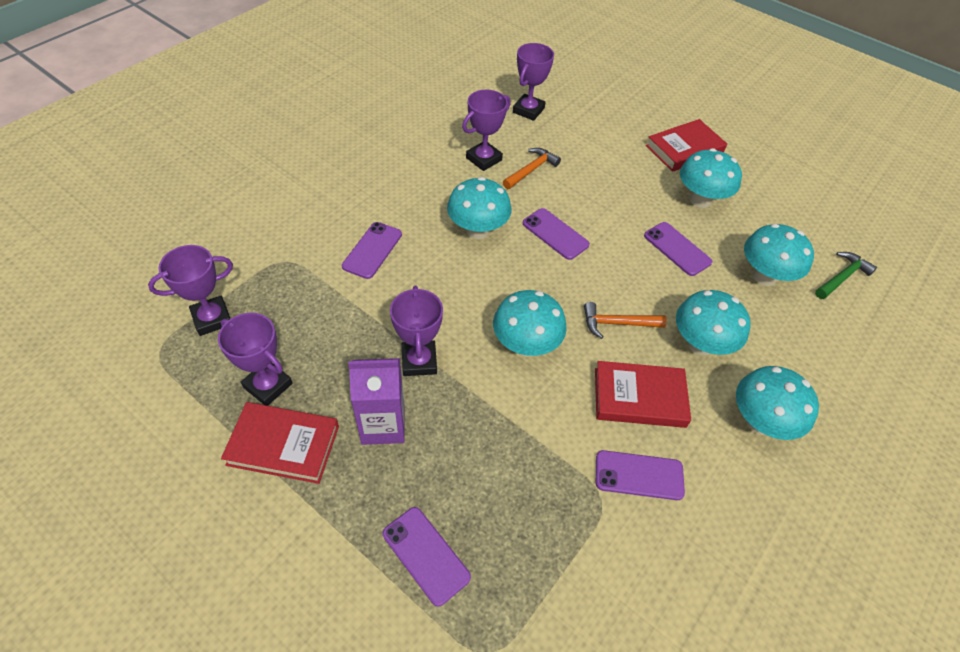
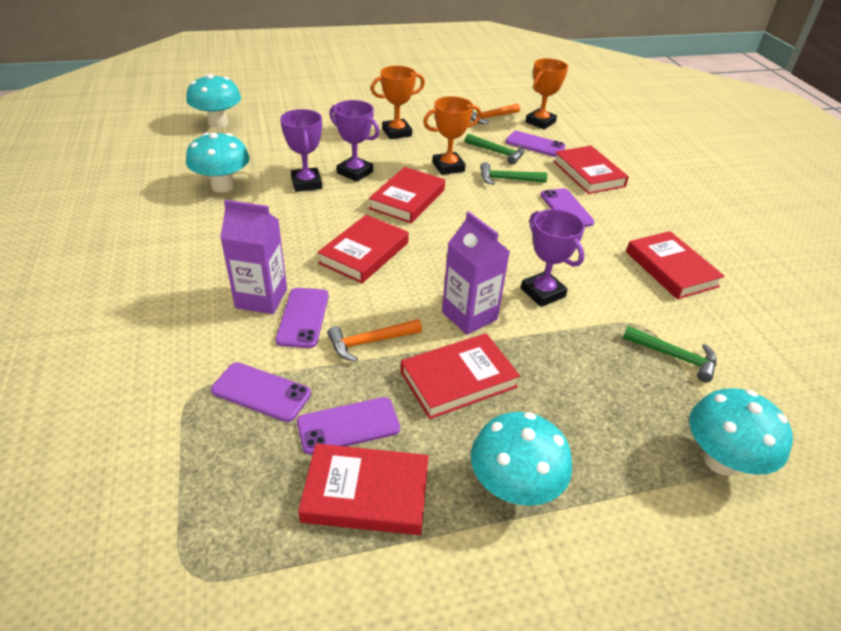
green hammer: 1 -> 3
orange trophy: 0 -> 3
purple carton: 1 -> 2
purple trophy: 5 -> 3
red book: 3 -> 6
turquoise mushroom: 6 -> 4

